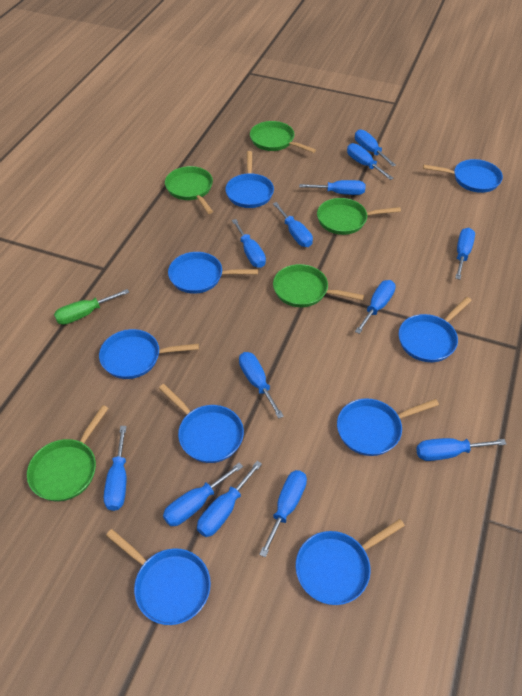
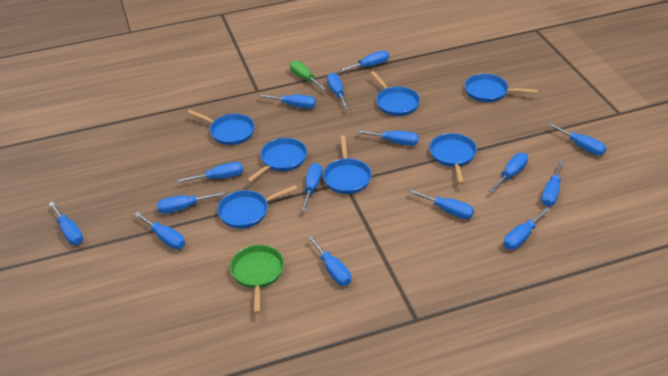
blue pan: 9 -> 7
blue screwdriver: 13 -> 15
green pan: 5 -> 1

